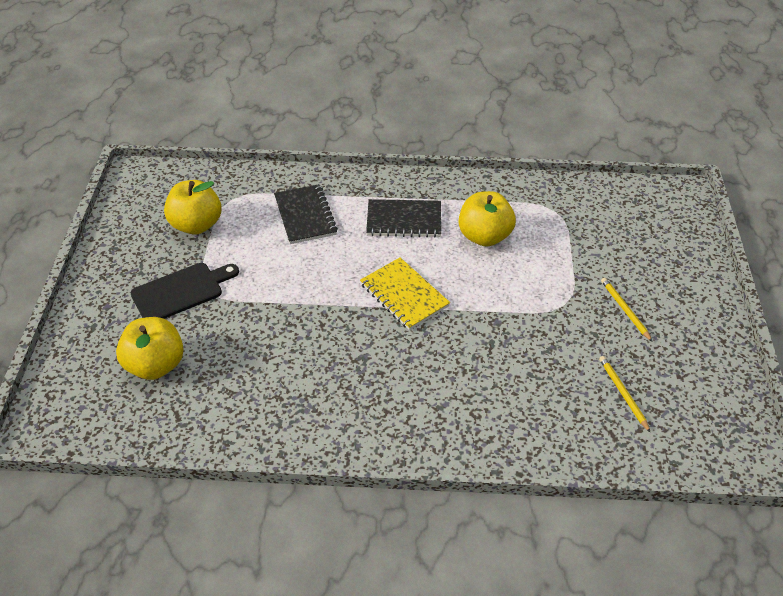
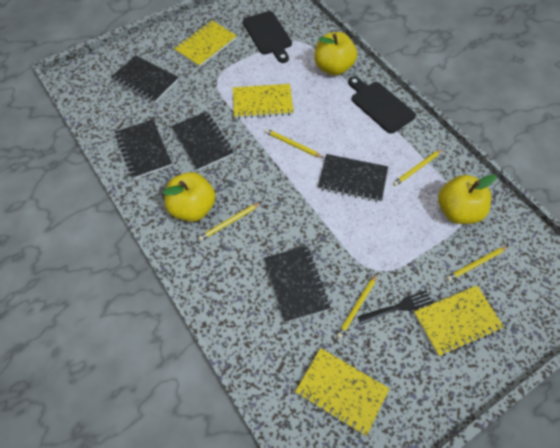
black cutting board: 1 -> 2
black fork: 0 -> 1
black notebook: 2 -> 5
yellow notebook: 1 -> 4
yellow pencil: 2 -> 5

